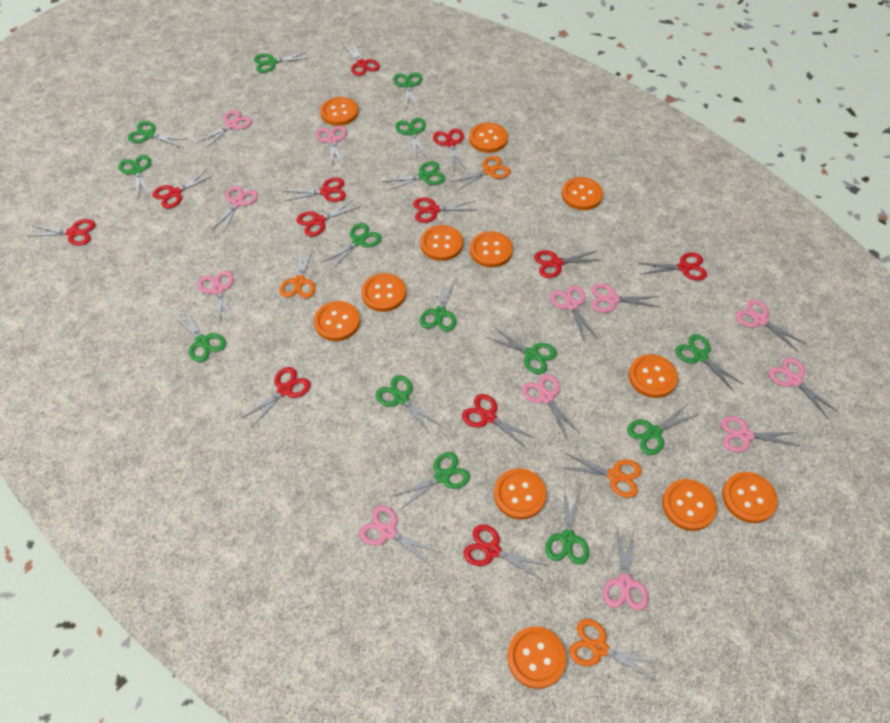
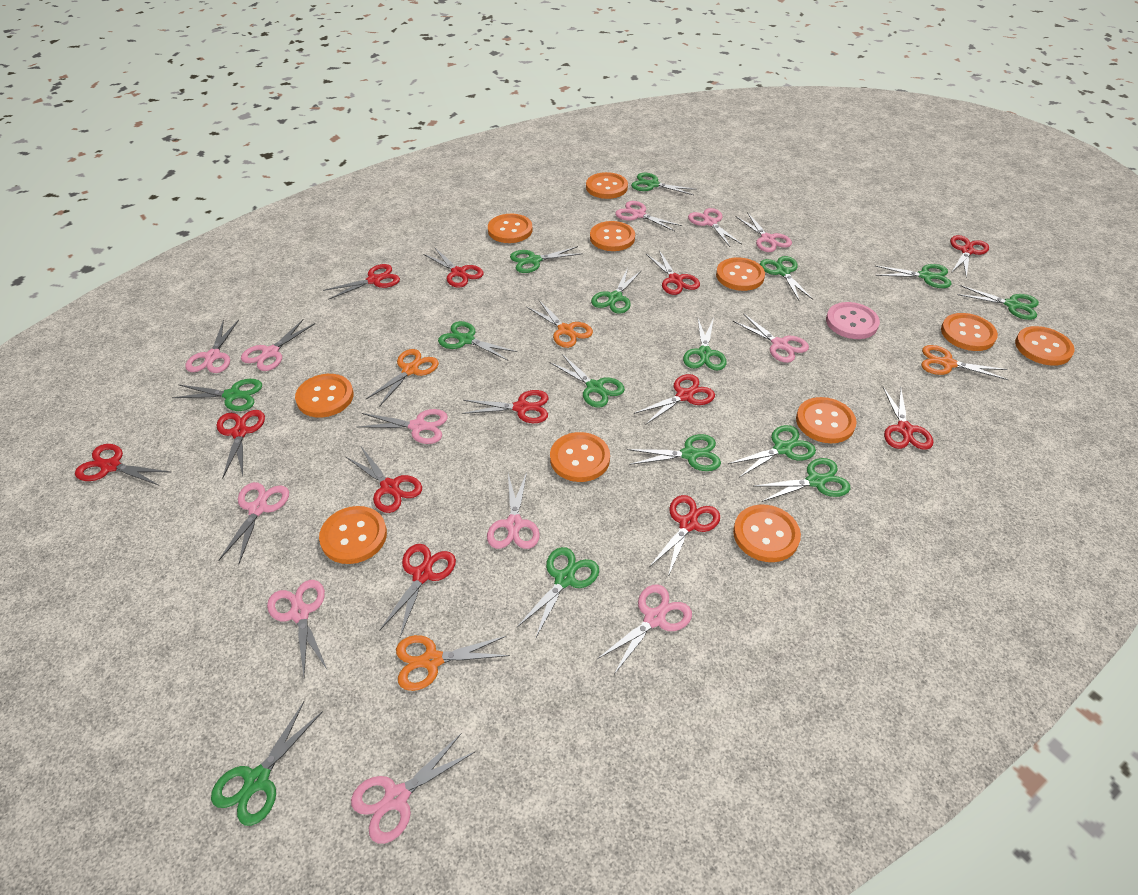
orange button: 12 -> 11
pink button: 0 -> 1

